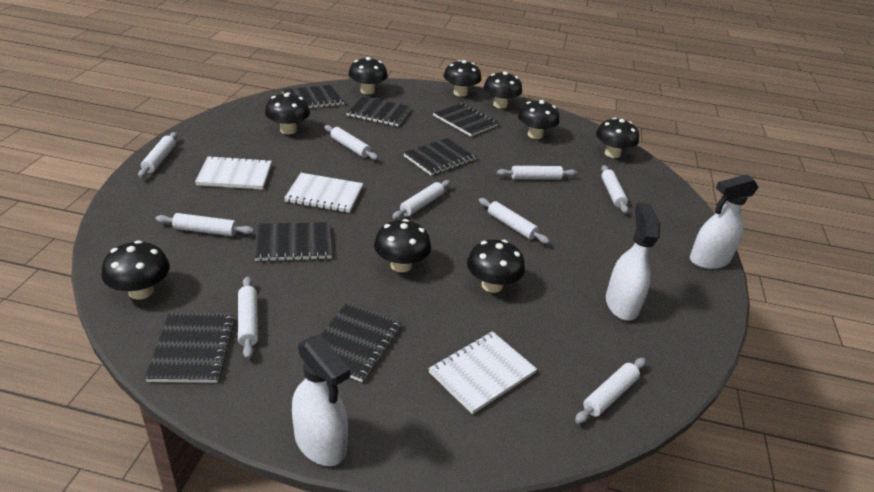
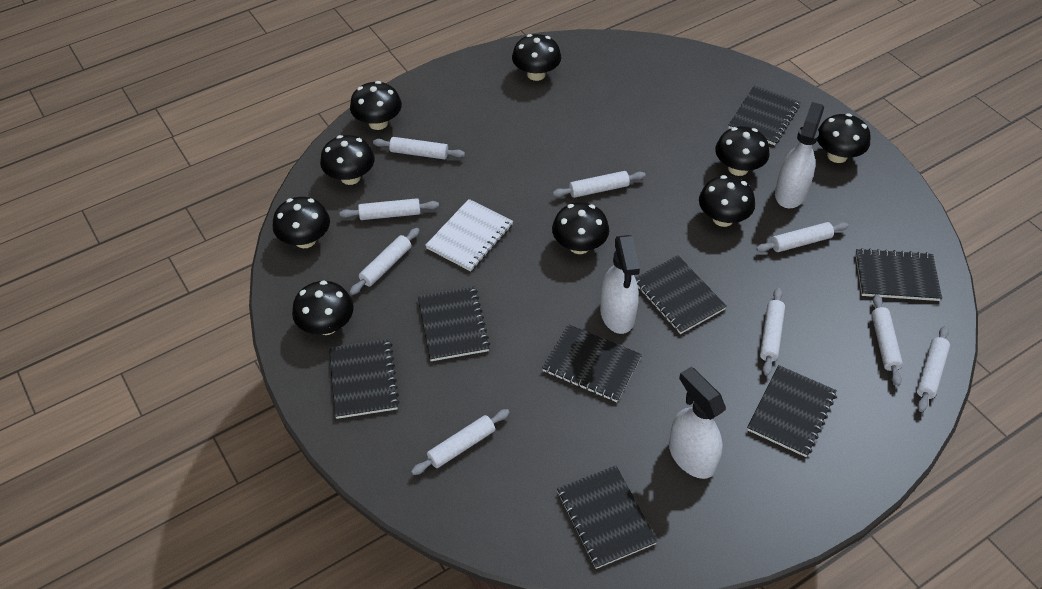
black notebook: 7 -> 8
white notebook: 3 -> 1

